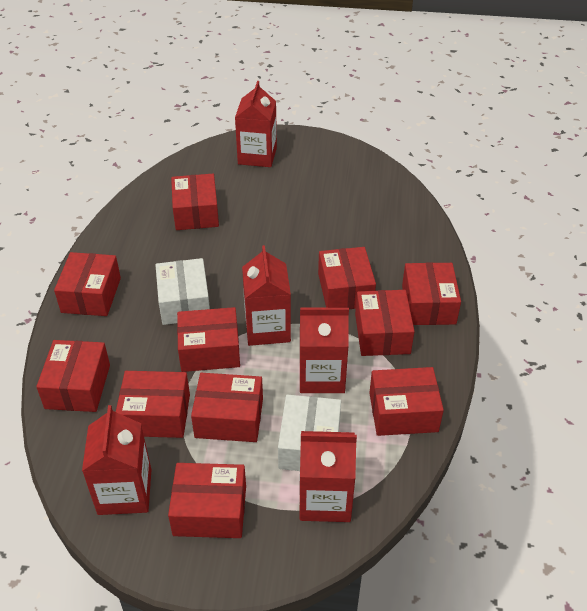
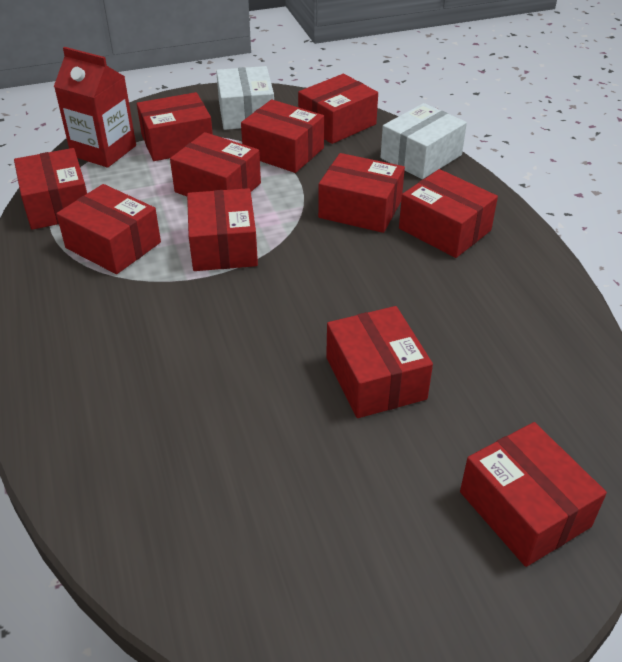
red carton: 5 -> 1

